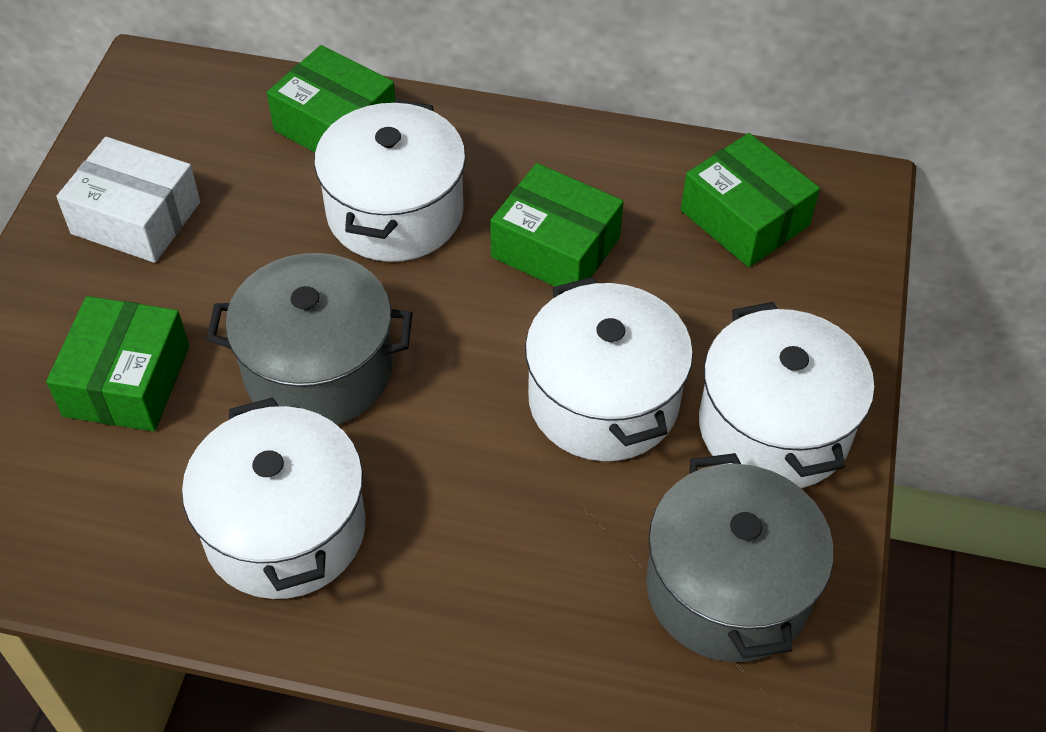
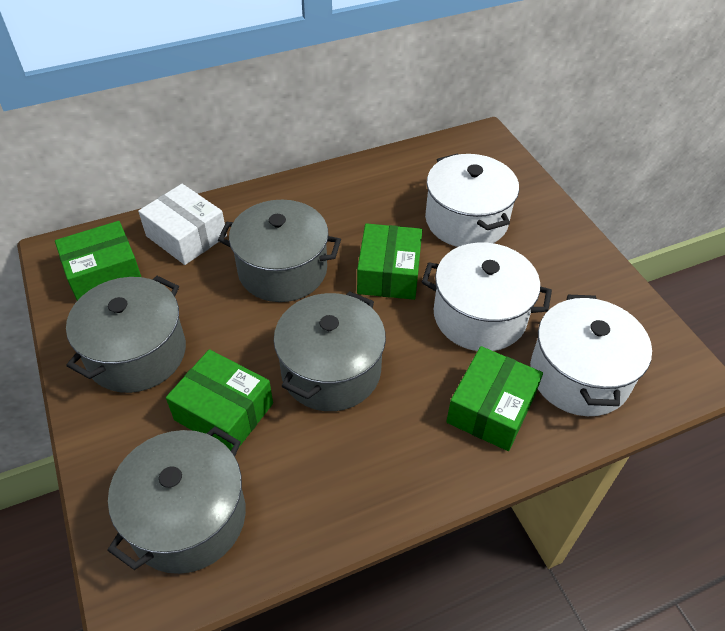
grey pot: 2 -> 4
white pot: 4 -> 3

